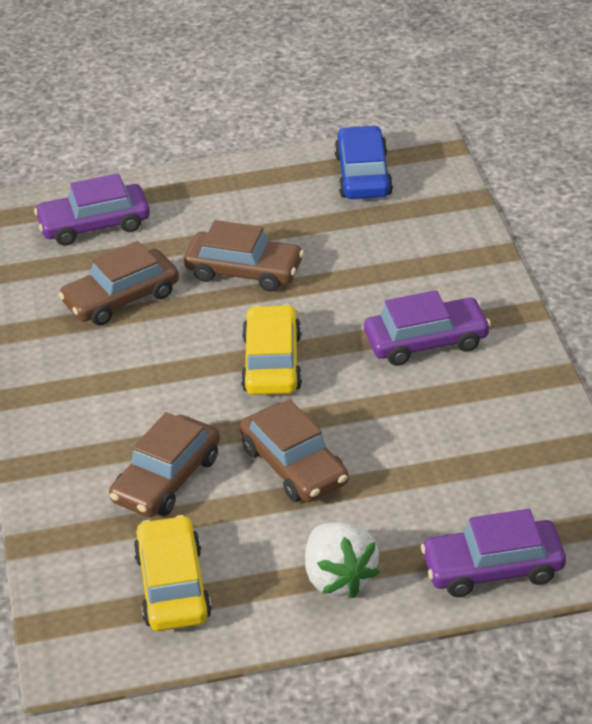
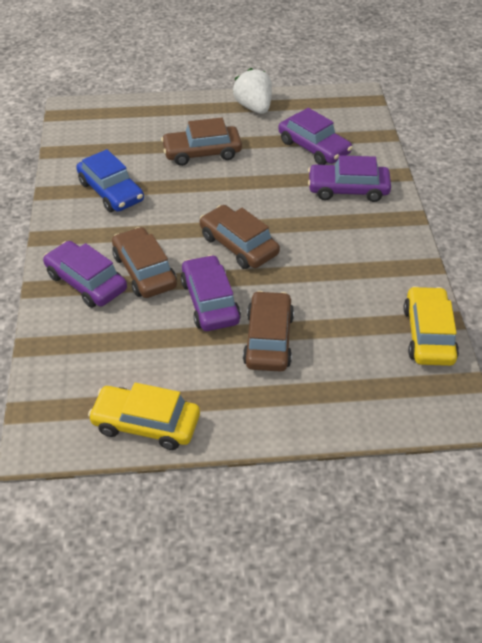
purple car: 3 -> 4

